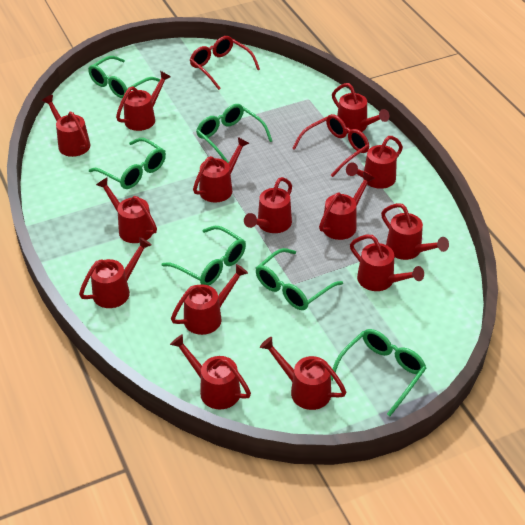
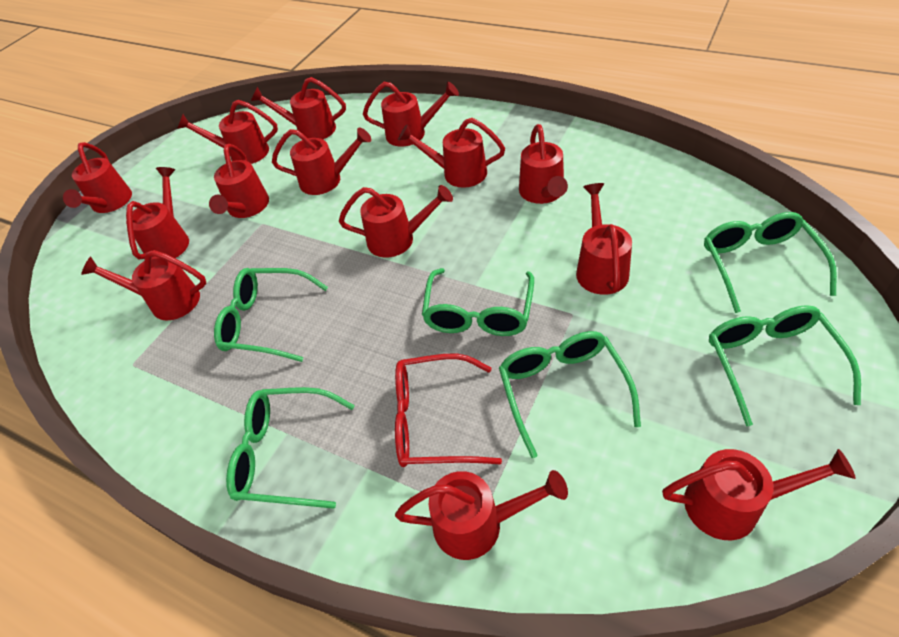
red glasses: 2 -> 1

